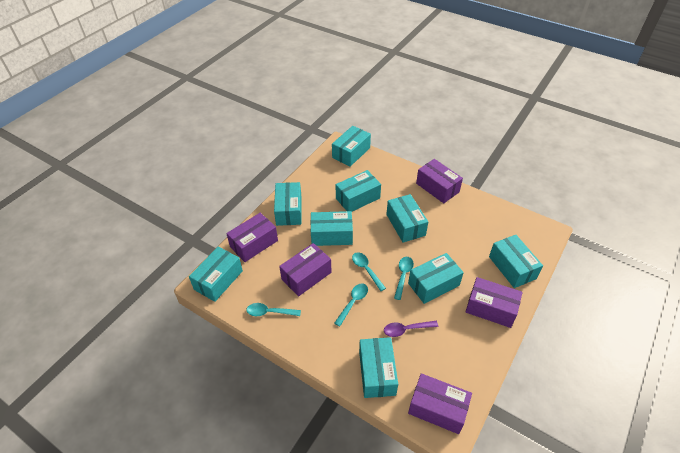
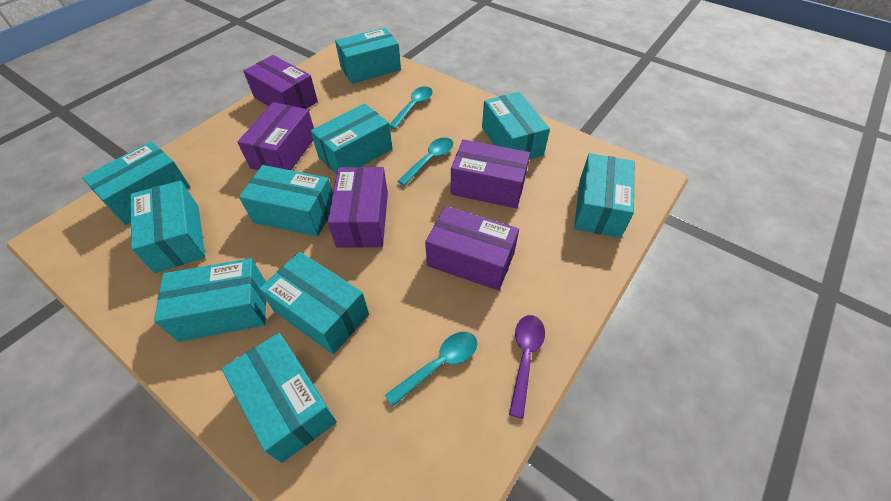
turquoise box: 9 -> 10
turquoise spoon: 4 -> 3

